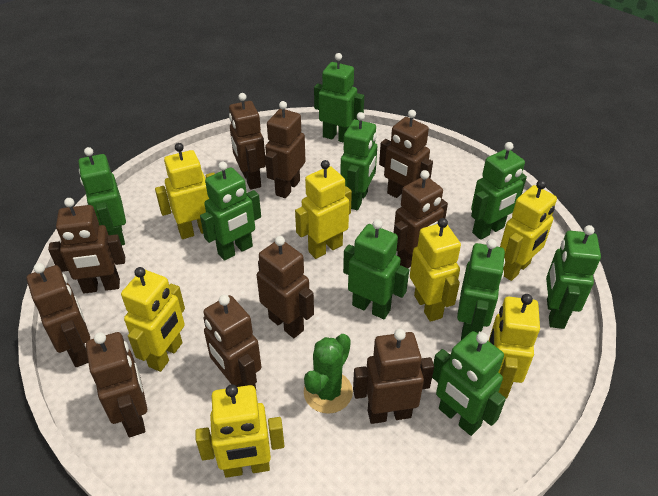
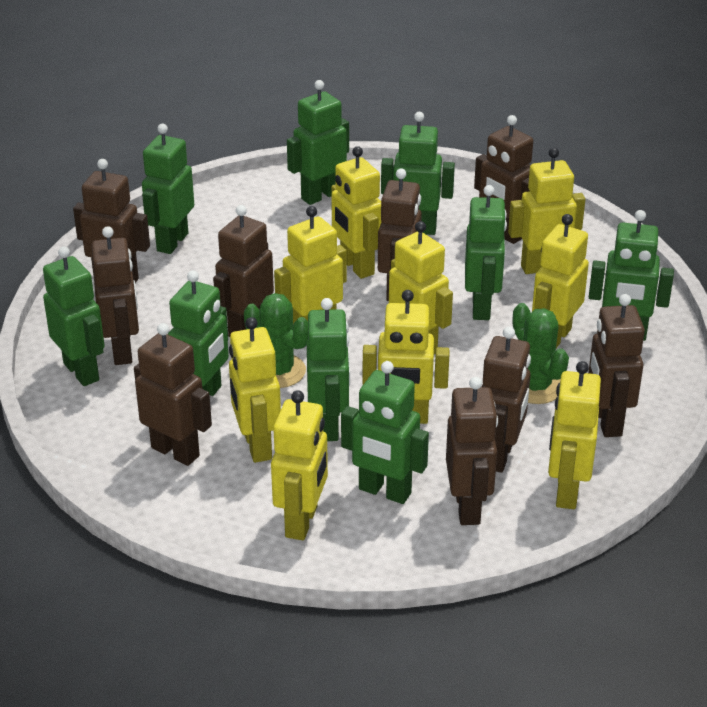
brown robot: 10 -> 9
green cactus: 1 -> 2
yellow robot: 7 -> 9

